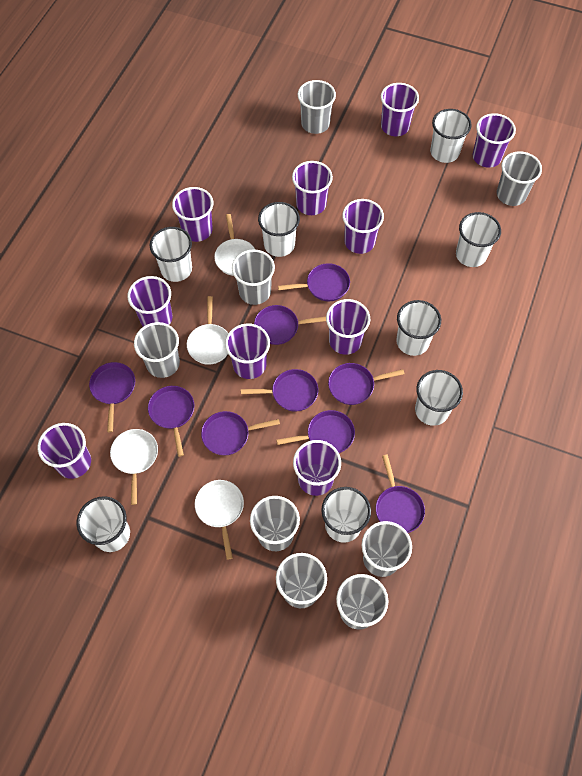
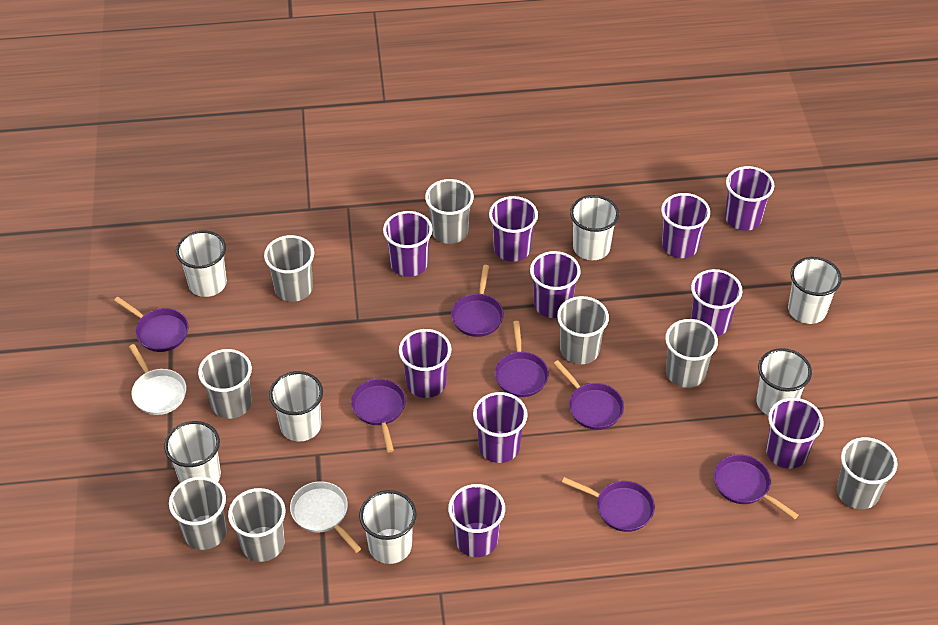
purple pan: 9 -> 7
white cup: 8 -> 7
white pan: 4 -> 2

